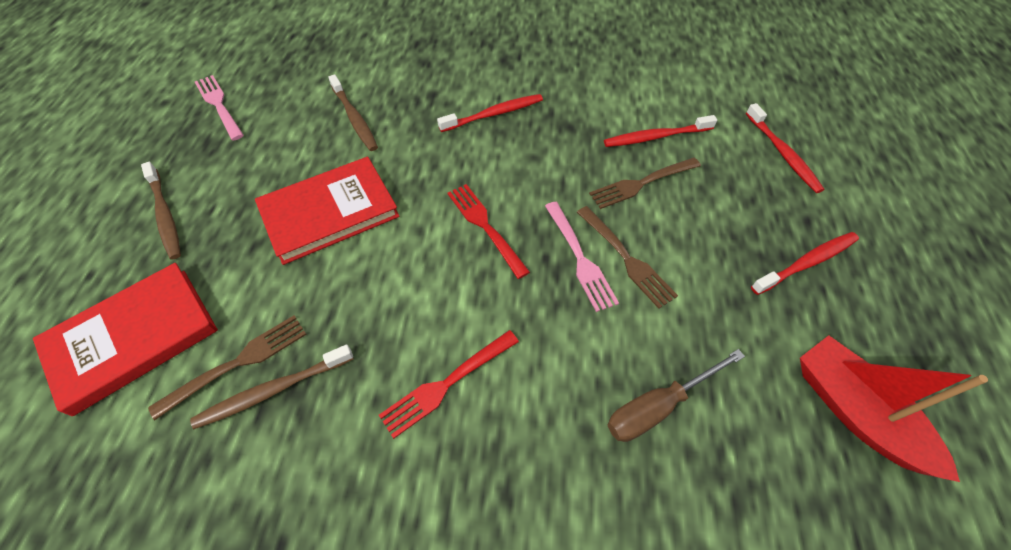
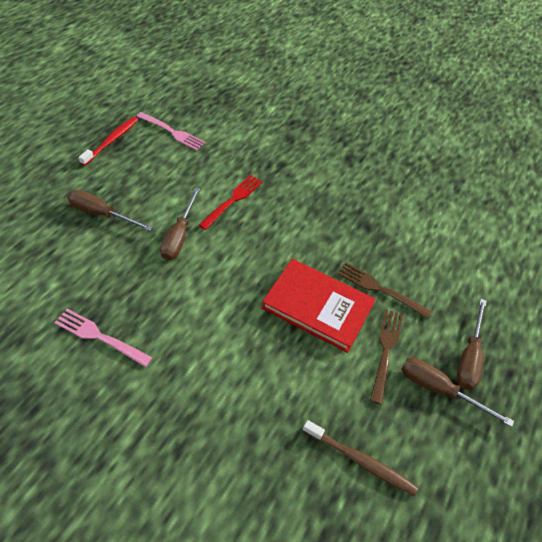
brown fork: 3 -> 2
brown screwdriver: 1 -> 4
brown toothbrush: 3 -> 1
red boat: 1 -> 0
red book: 2 -> 1
red fork: 2 -> 1
red toothbrush: 4 -> 1

